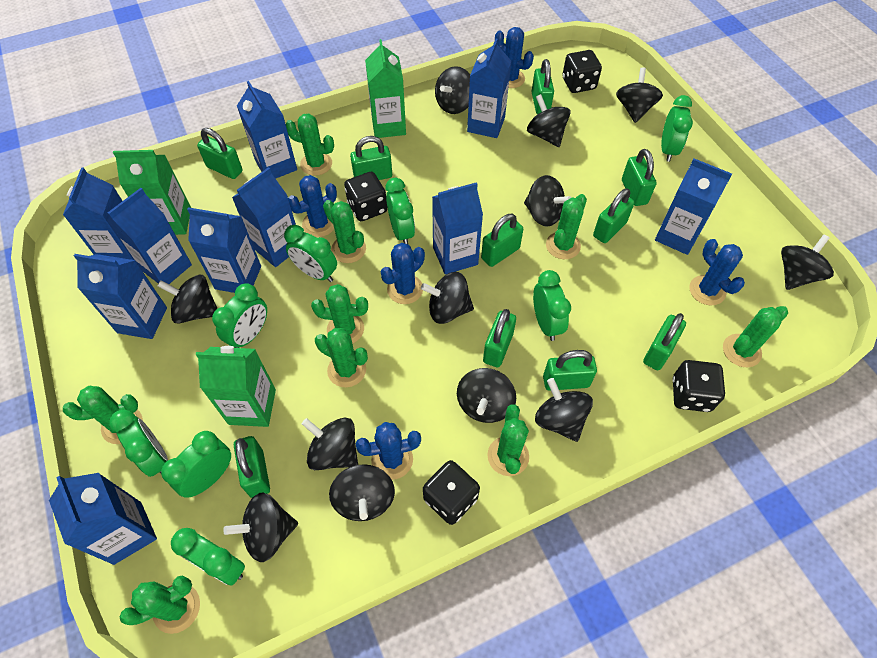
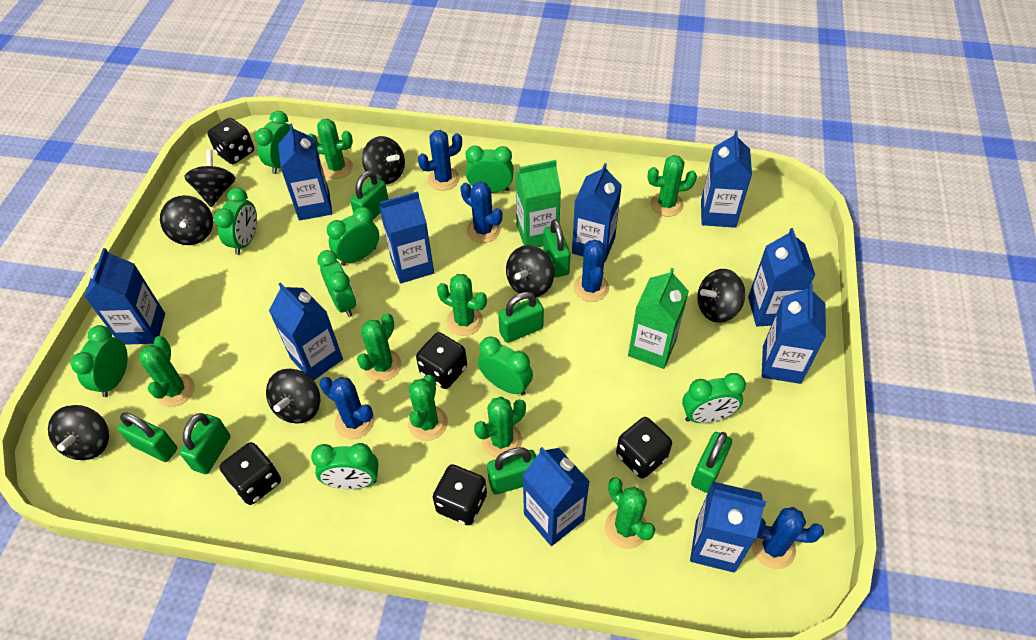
black dice: 4 -> 5
black spinning top: 12 -> 7
green cactus: 9 -> 8
green carton: 3 -> 2
green clock: 8 -> 9
green padlock: 10 -> 7

